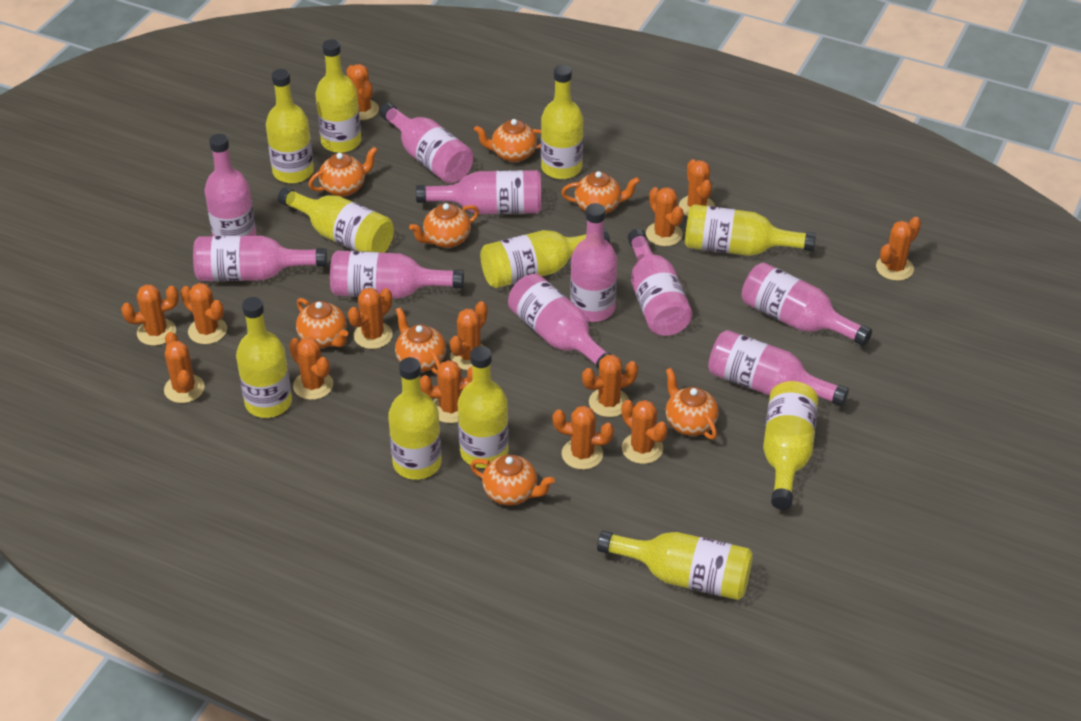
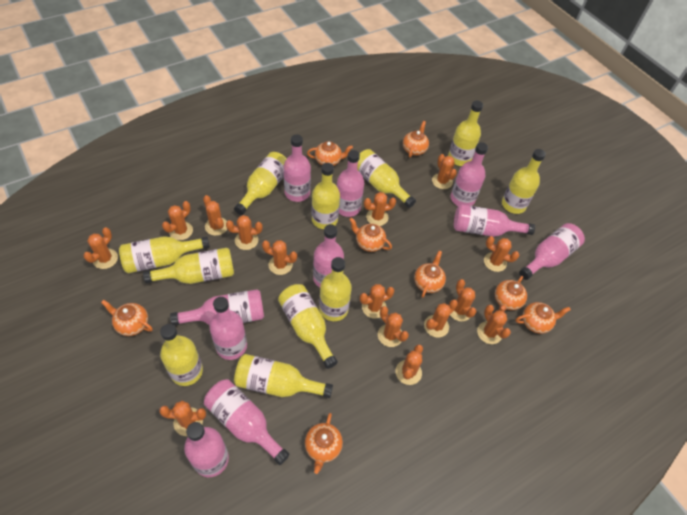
orange cactus: 14 -> 15

